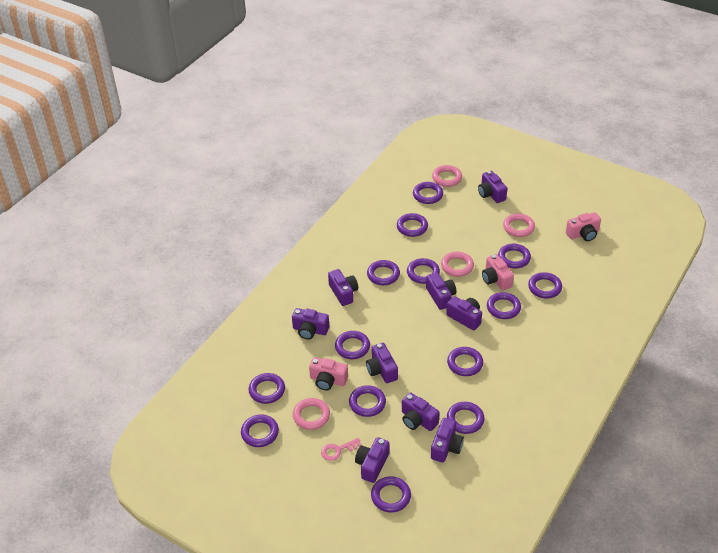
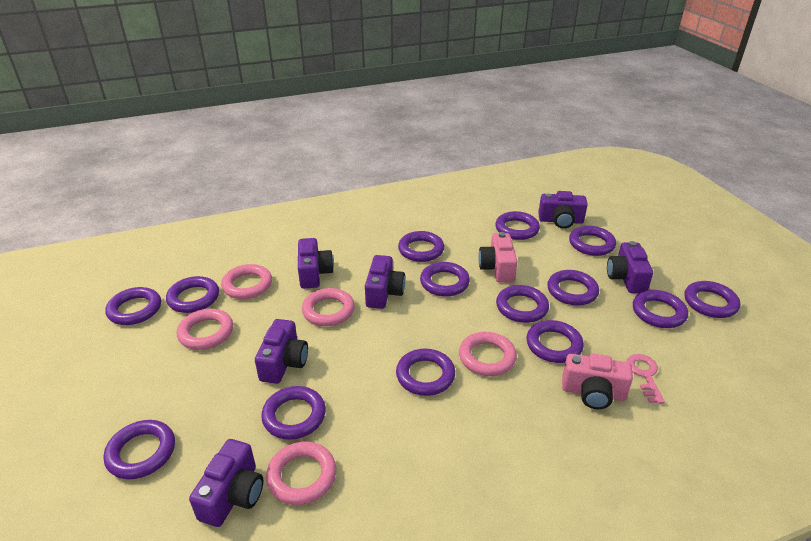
pink camera: 3 -> 2
pink ring: 4 -> 5
purple camera: 9 -> 6

